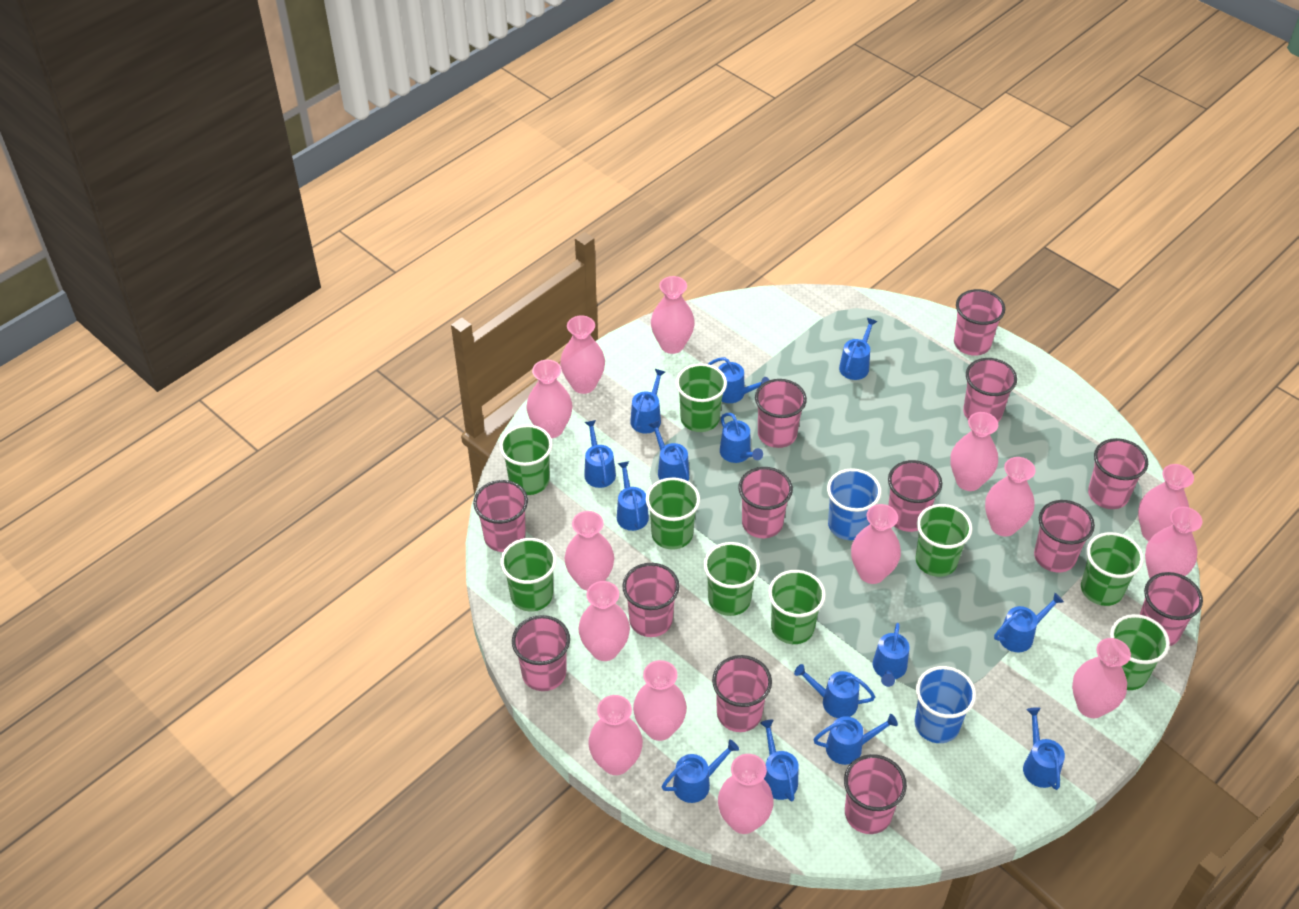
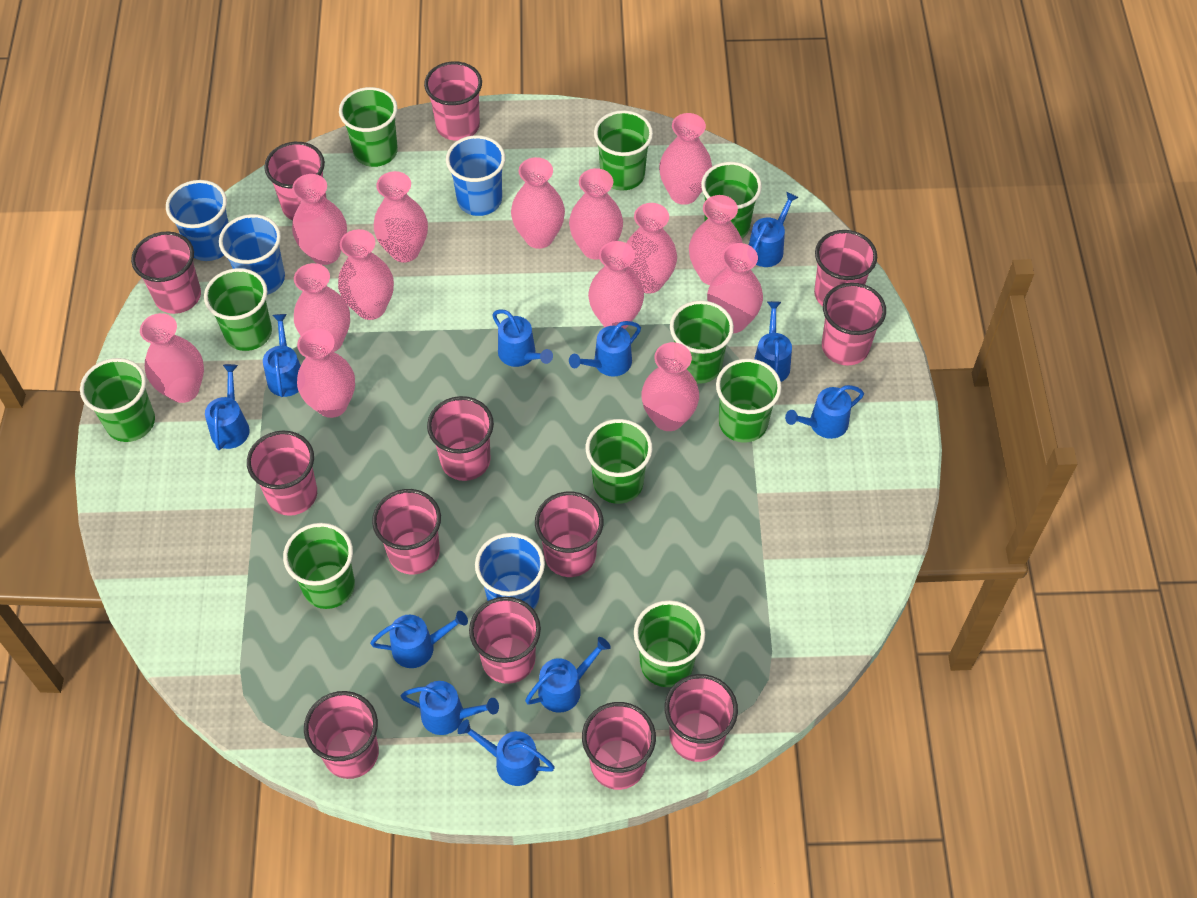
blue cup: 2 -> 4
blue watering can: 14 -> 11
green cup: 9 -> 10

